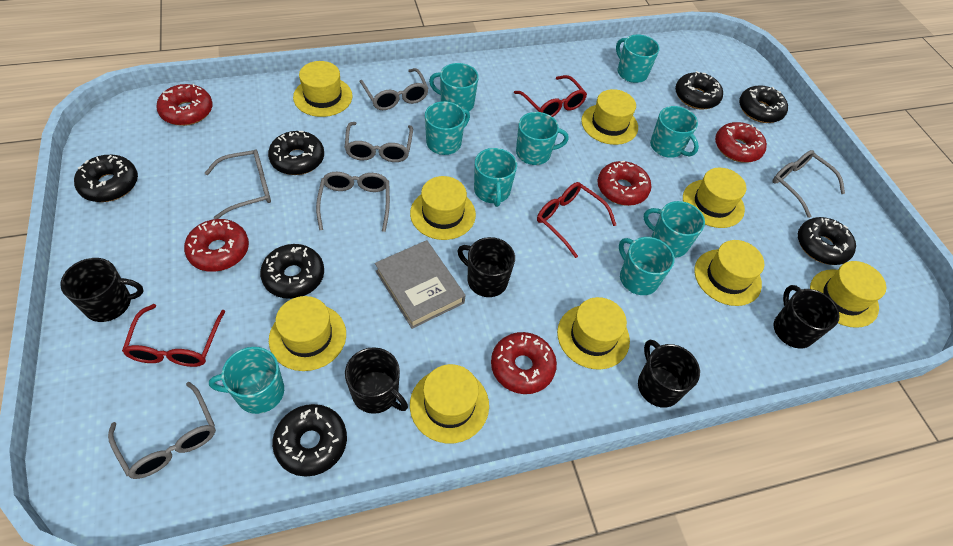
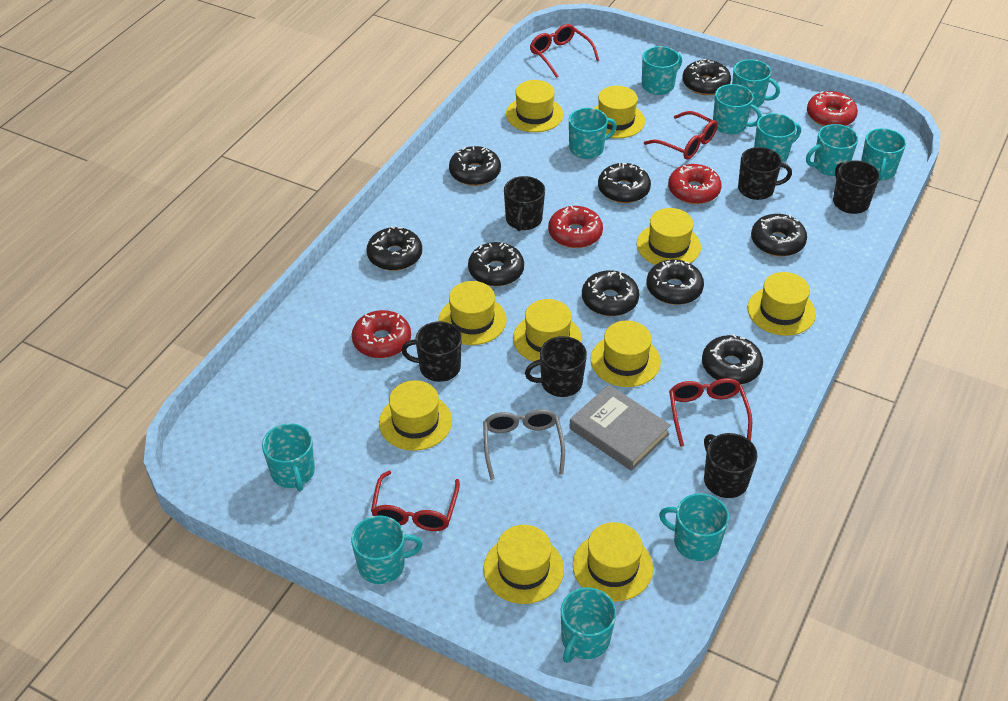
black donut: 7 -> 9
black mug: 5 -> 6
grey glasses: 6 -> 1
red donut: 5 -> 4
red glasses: 3 -> 4
turquoise mug: 9 -> 11
yellow hat: 9 -> 10

